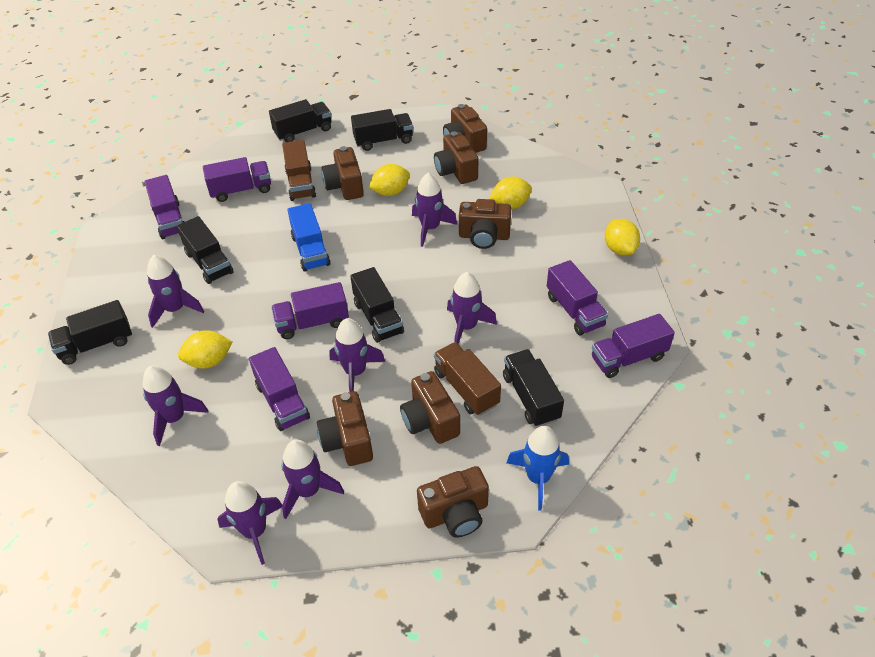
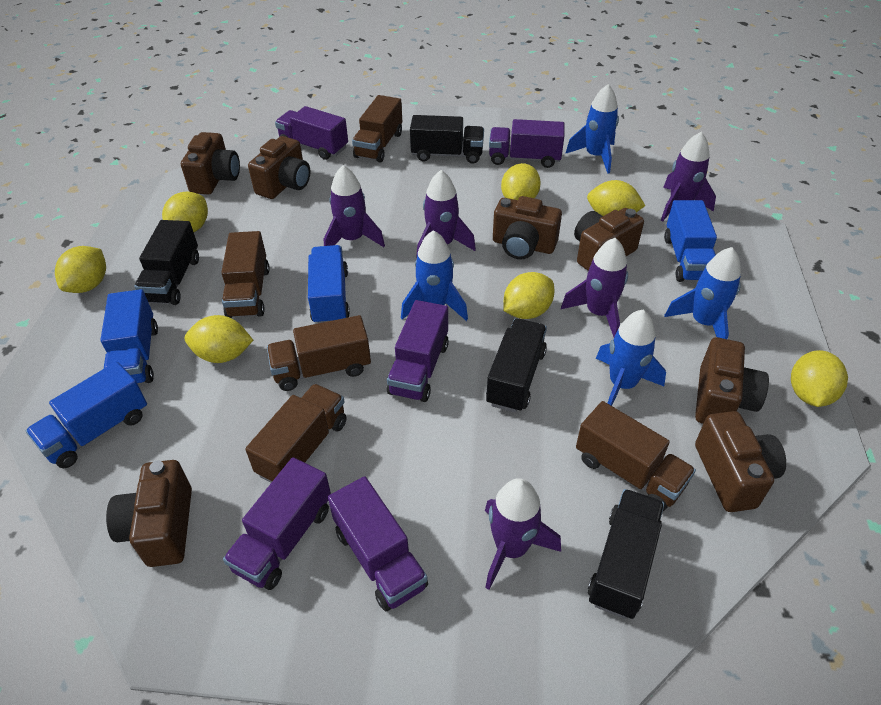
black truck: 6 -> 4
blue rocket: 1 -> 4
blue truck: 1 -> 4
brown truck: 2 -> 5
purple rocket: 7 -> 5
purple truck: 6 -> 5
yellow lemon: 4 -> 7

